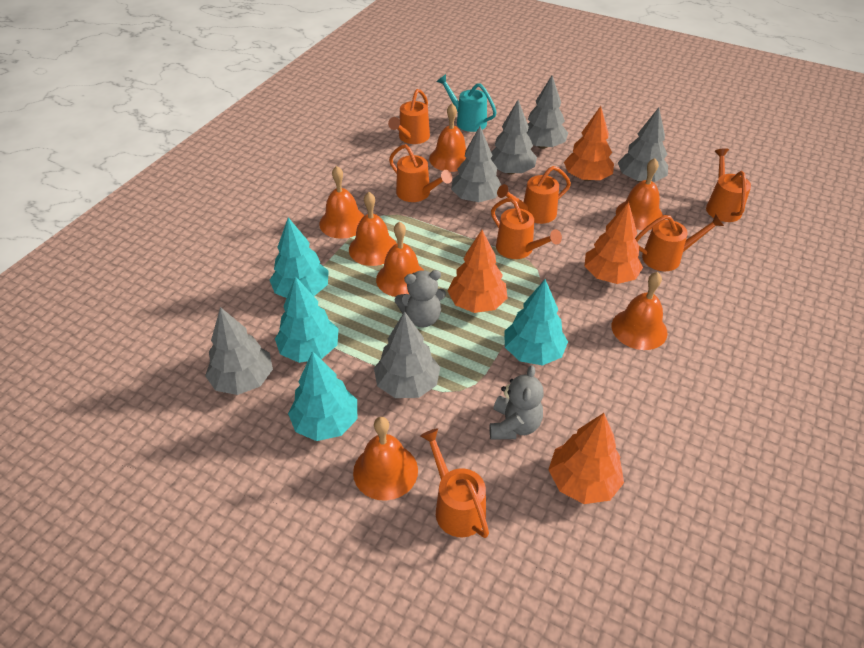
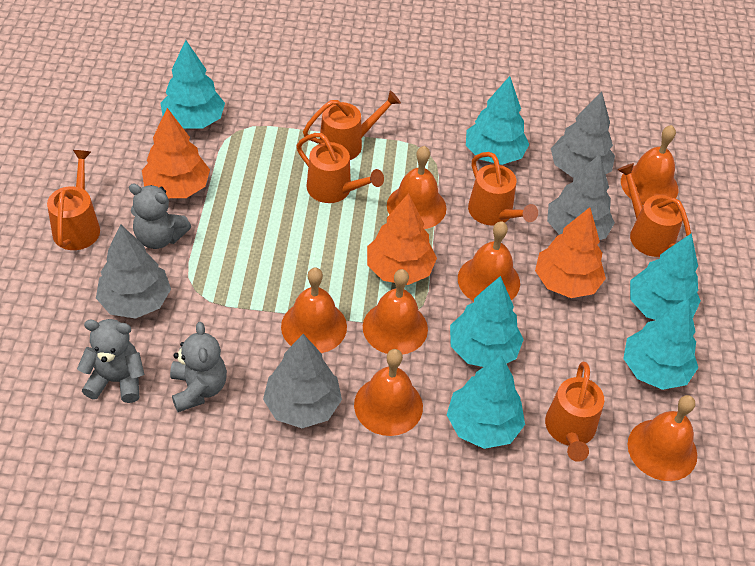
grey teddy bear: 2 -> 3
grey tree: 6 -> 4
orange tree: 4 -> 3
orange watering can: 7 -> 6
turquoise tree: 4 -> 6
turquoise watering can: 1 -> 0

